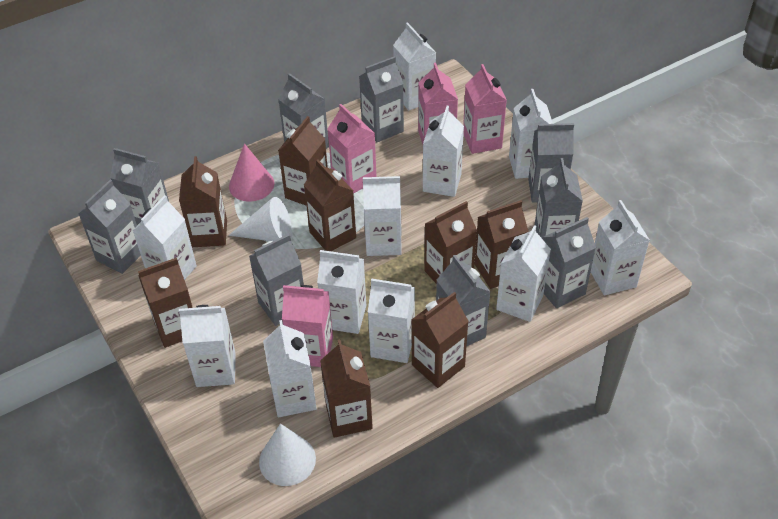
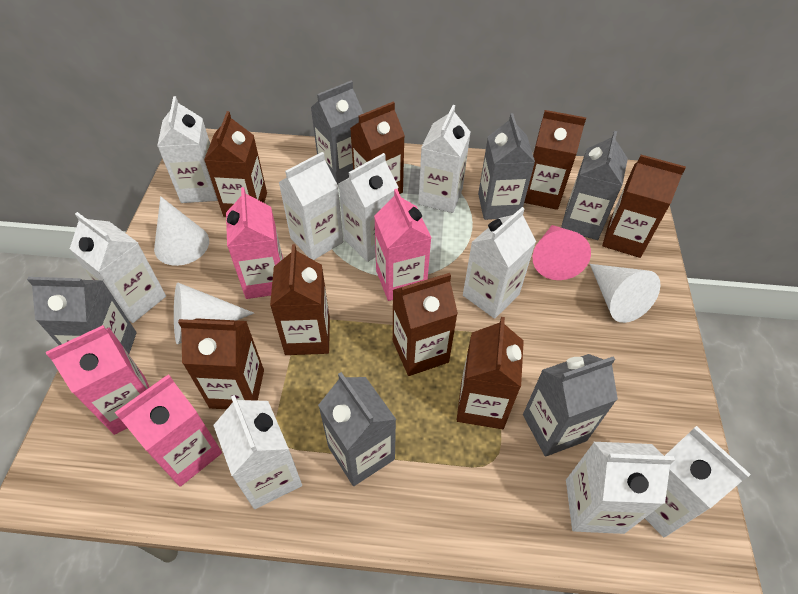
grey carton: 9 -> 6
white carton: 11 -> 9
white cone: 2 -> 3

